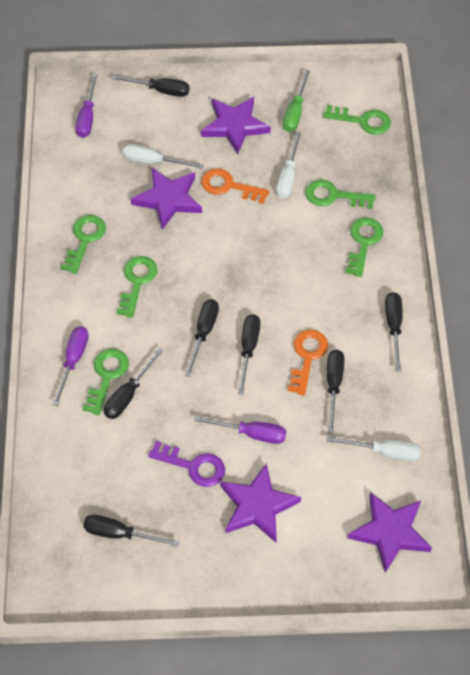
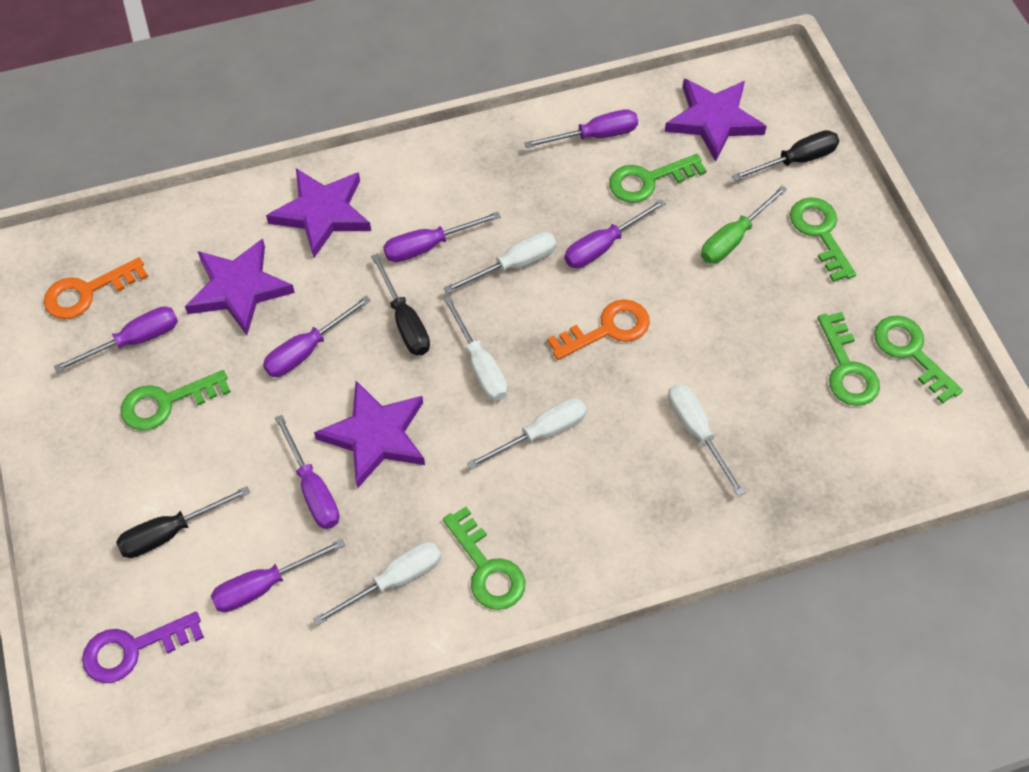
black screwdriver: 7 -> 3
purple screwdriver: 3 -> 7
white screwdriver: 3 -> 5

